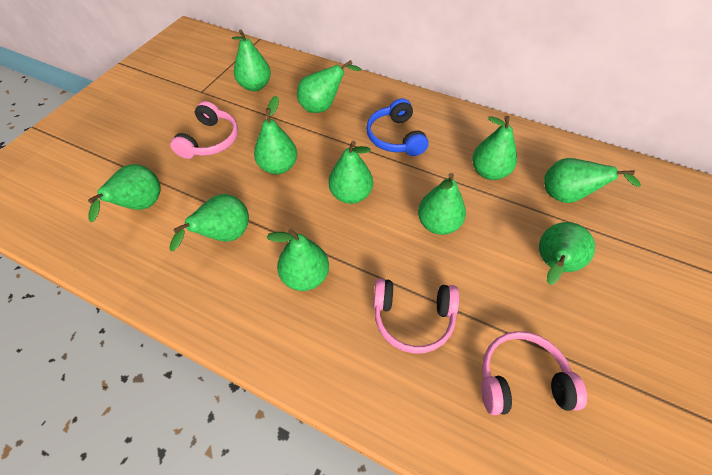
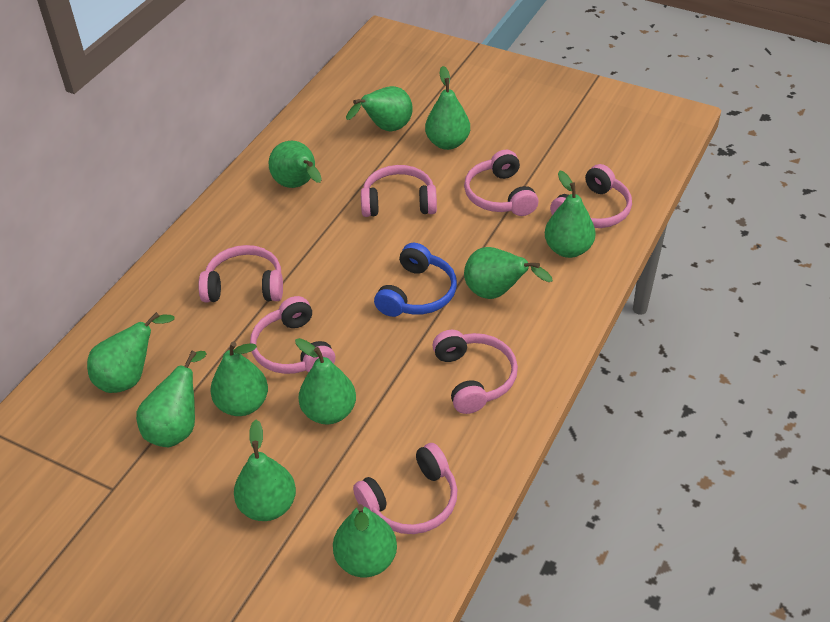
pink headphones: 3 -> 7

